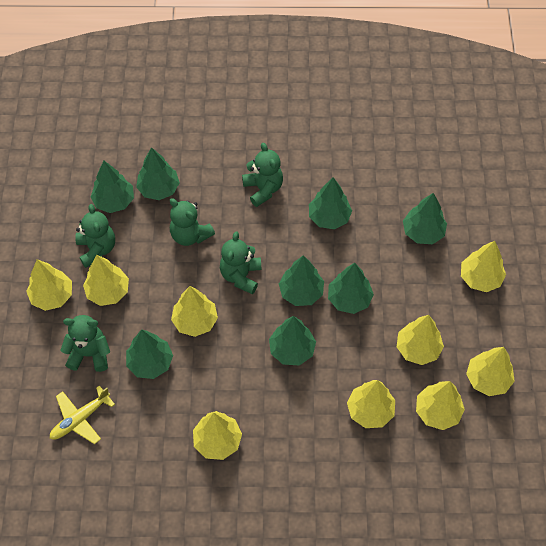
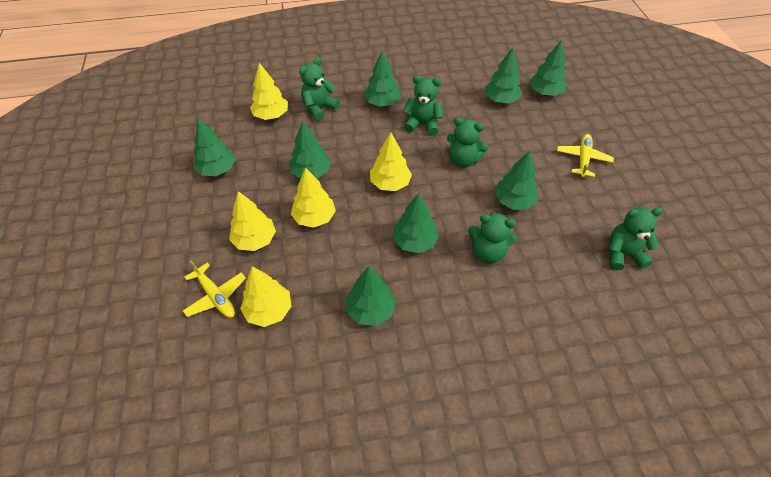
yellow plane: 1 -> 2
yellow tree: 9 -> 5

